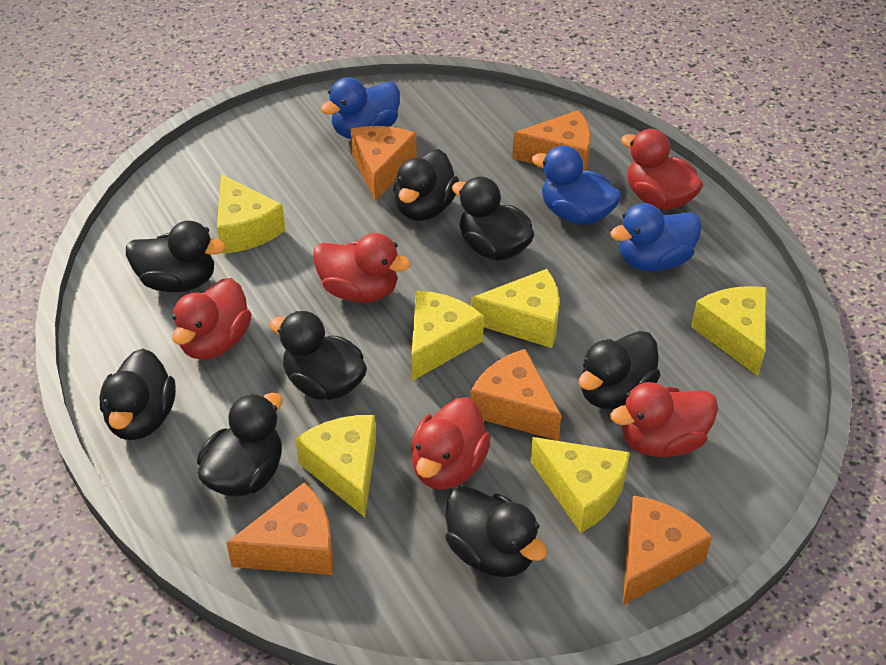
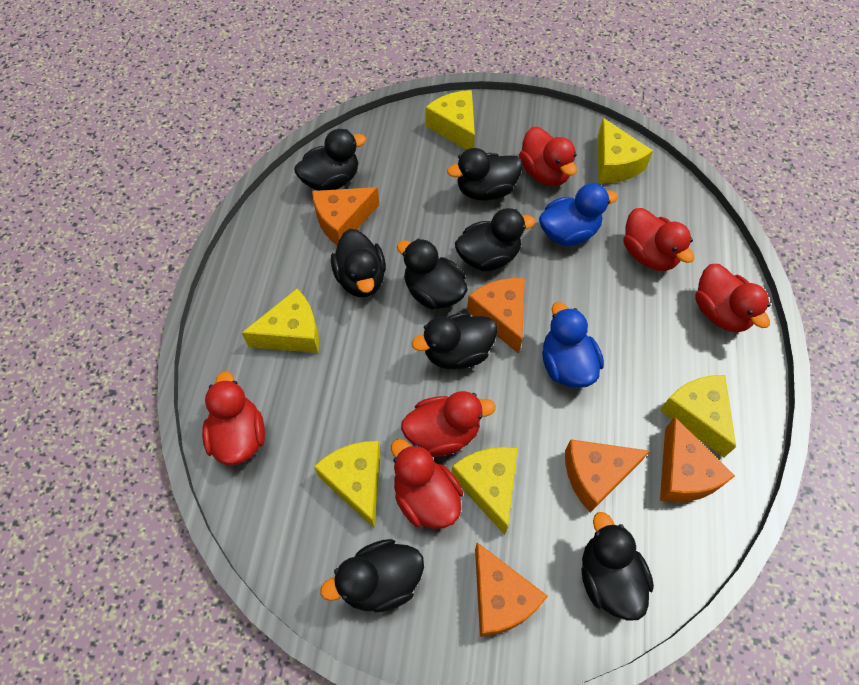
blue duck: 3 -> 2
red duck: 5 -> 6

